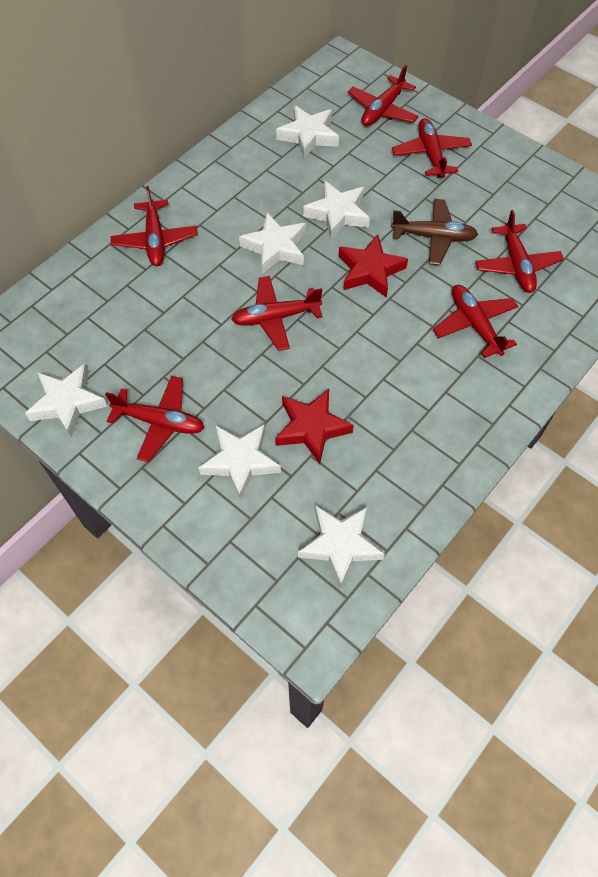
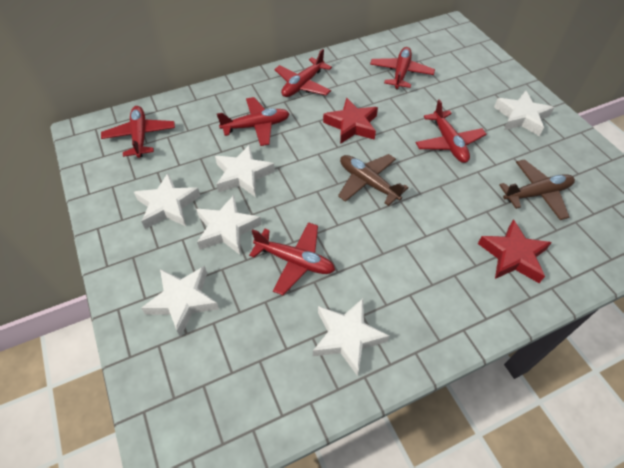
brown plane: 1 -> 2
red plane: 7 -> 6

